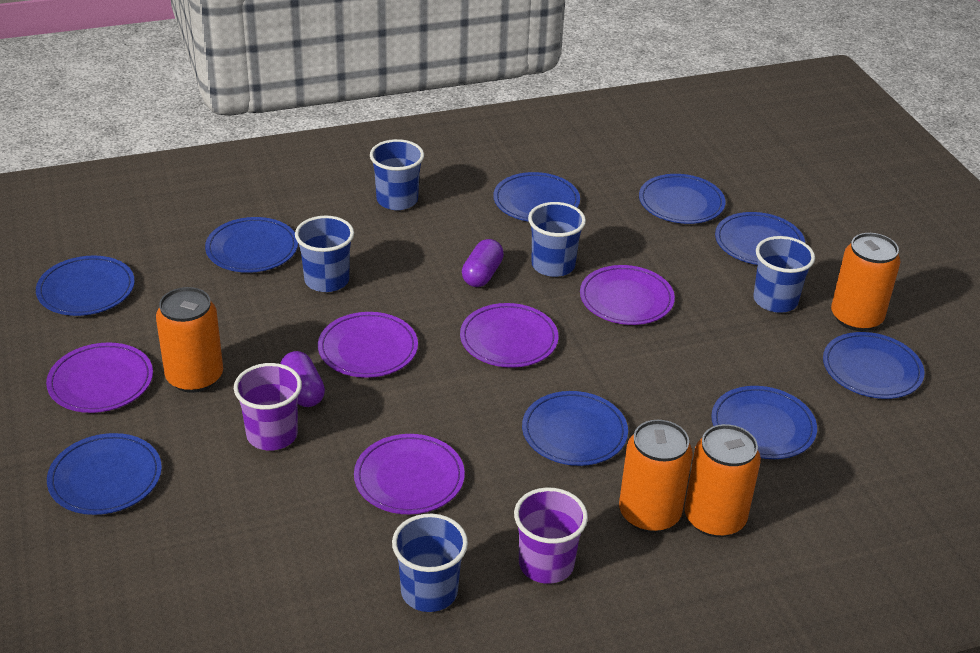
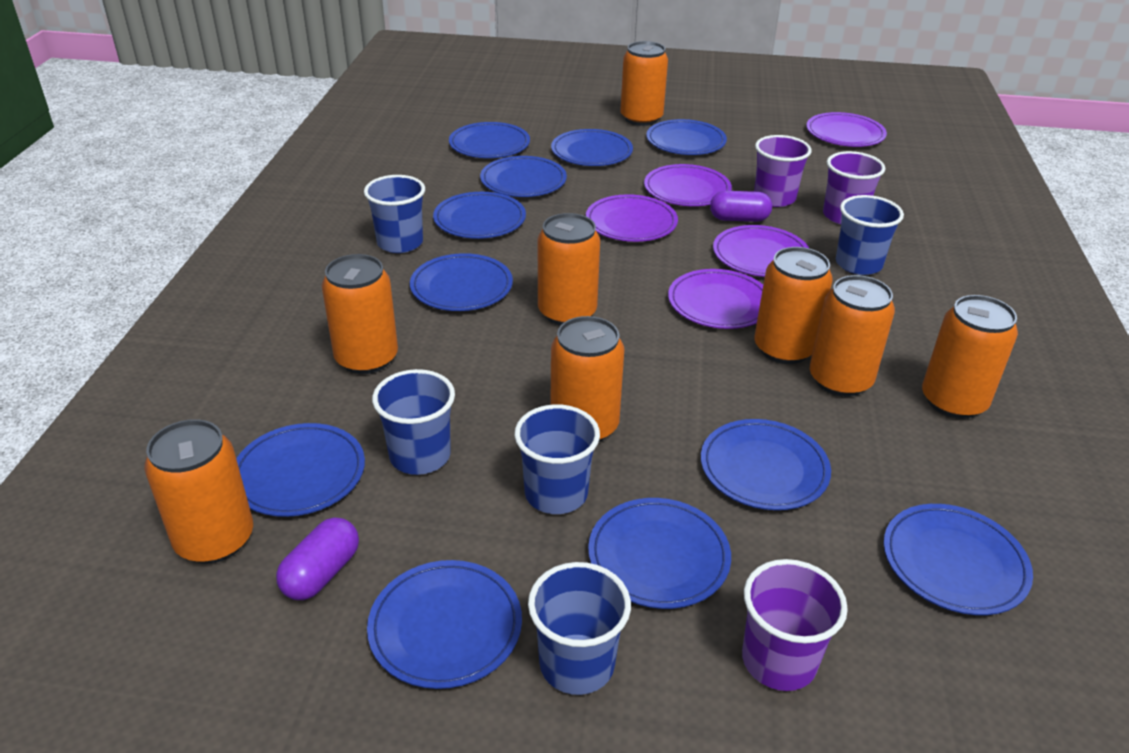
blue plate: 9 -> 11
orange can: 4 -> 8
purple cup: 2 -> 3

